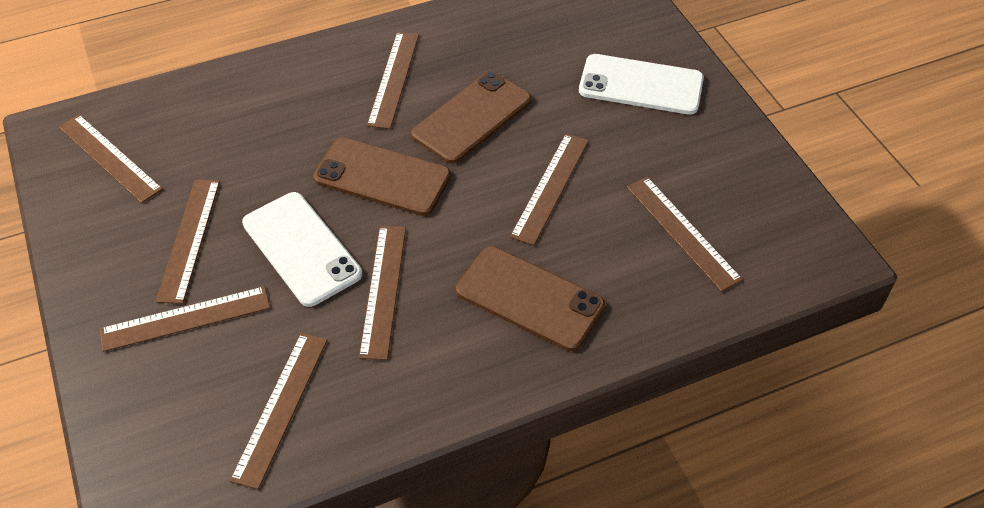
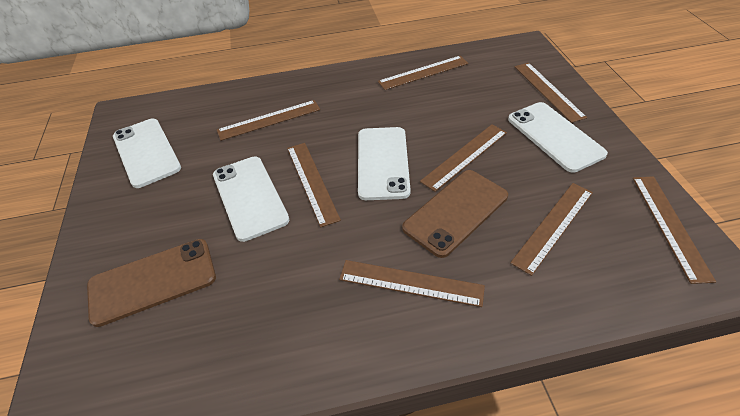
brown phone: 3 -> 2
white phone: 2 -> 4

